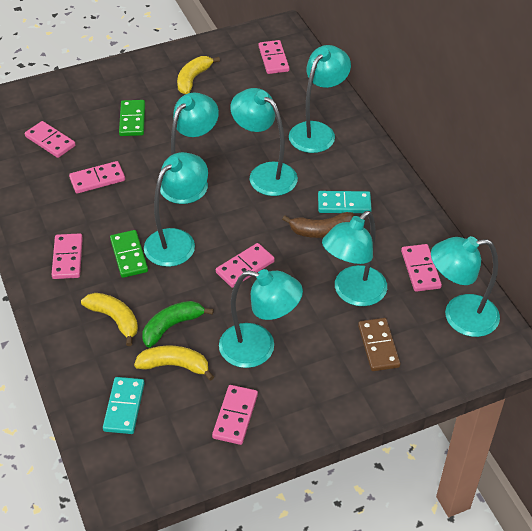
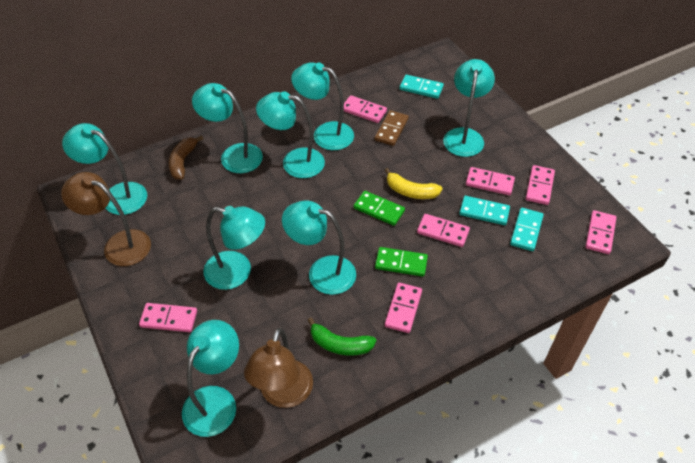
brown lamp: 0 -> 2
turquoise domino: 2 -> 3
turquoise lamp: 7 -> 8
yellow banana: 3 -> 1

